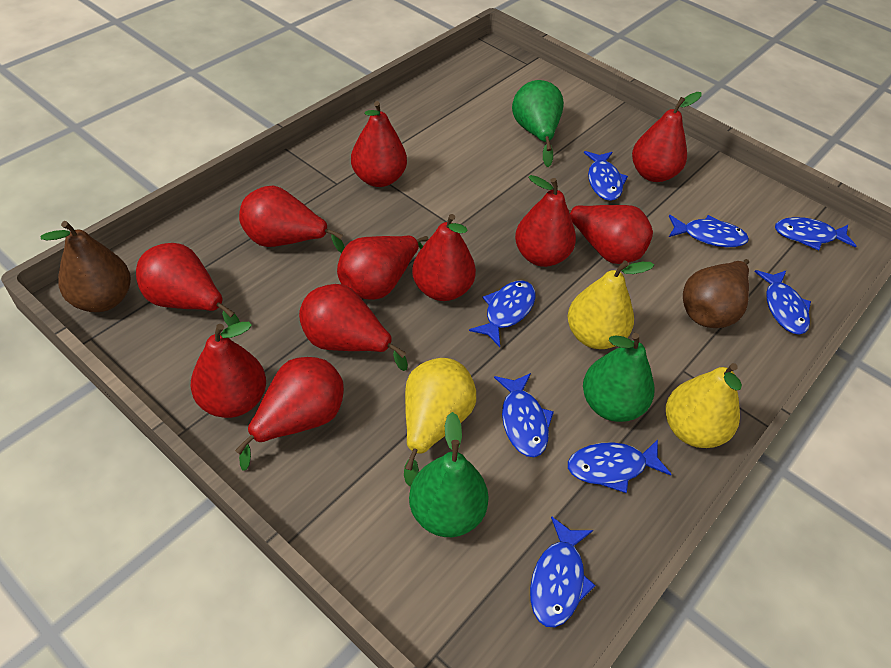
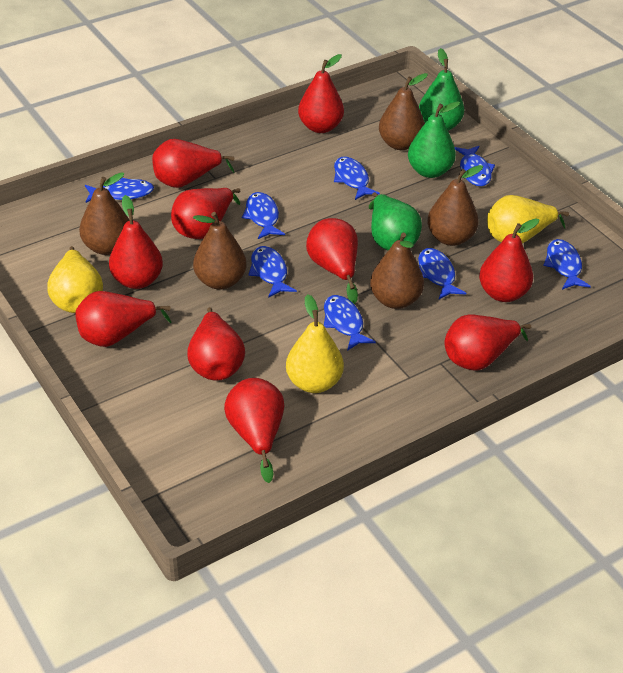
brown pear: 2 -> 5
red pear: 11 -> 10

